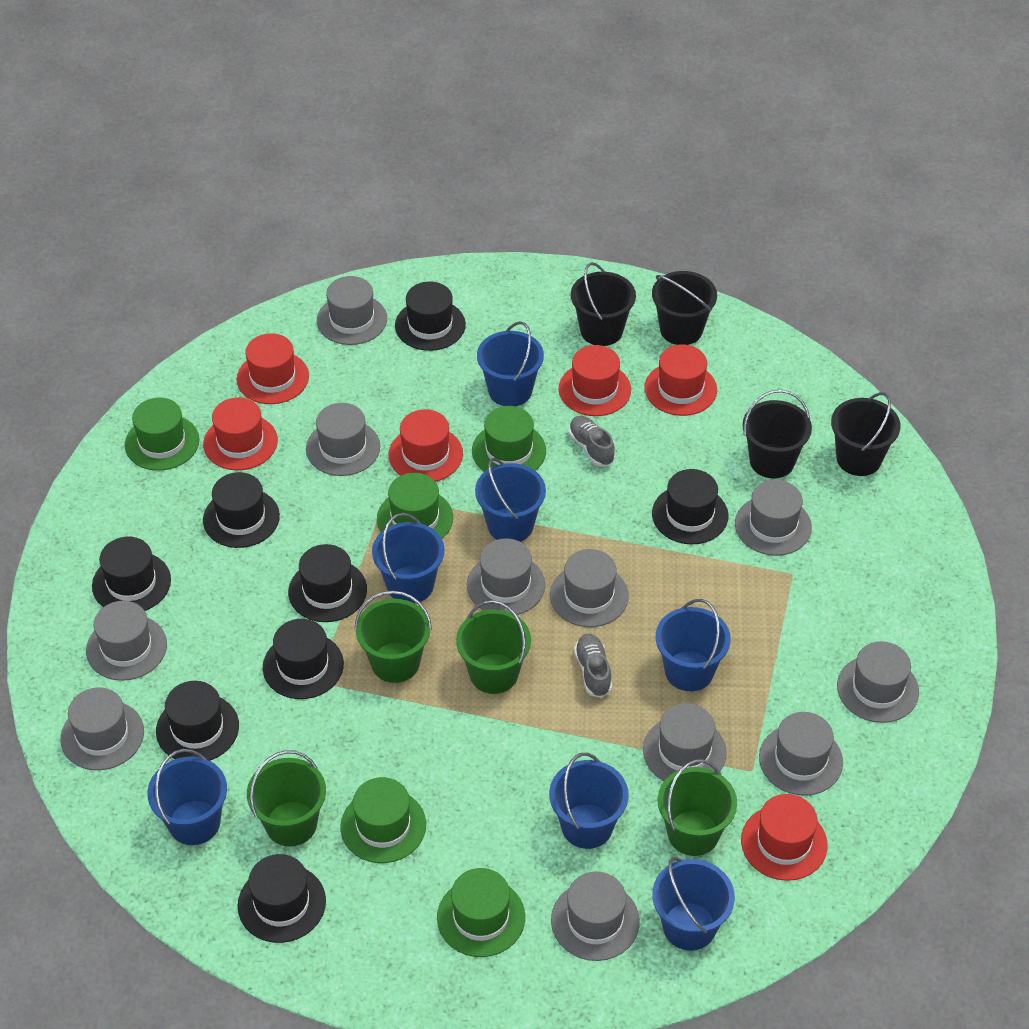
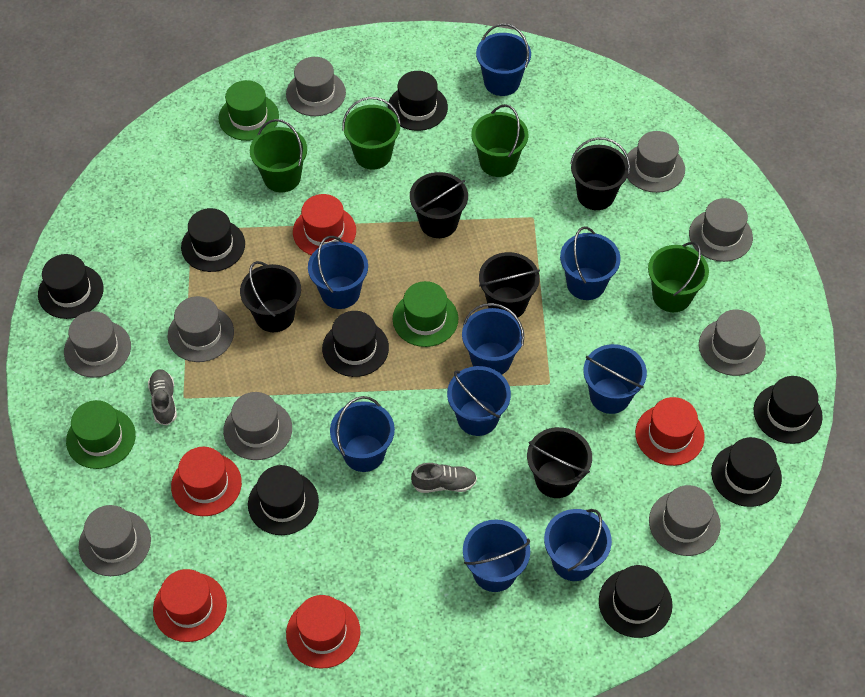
black bucket: 4 -> 5
blue bucket: 7 -> 9
green hat: 5 -> 3
grey hat: 11 -> 9
red hat: 6 -> 5

